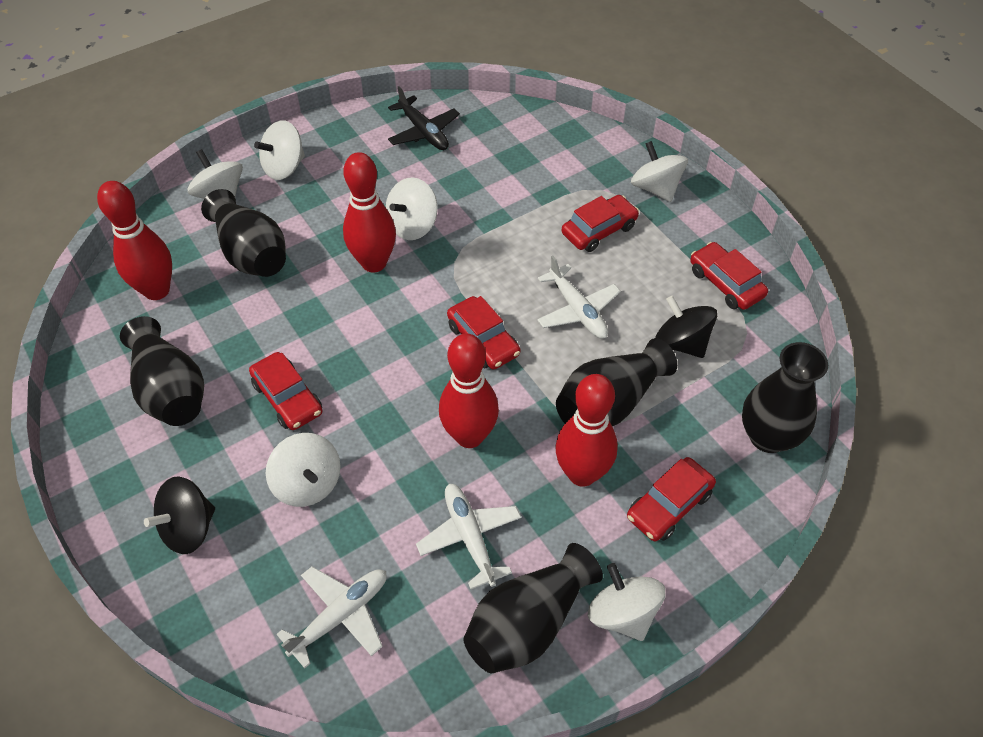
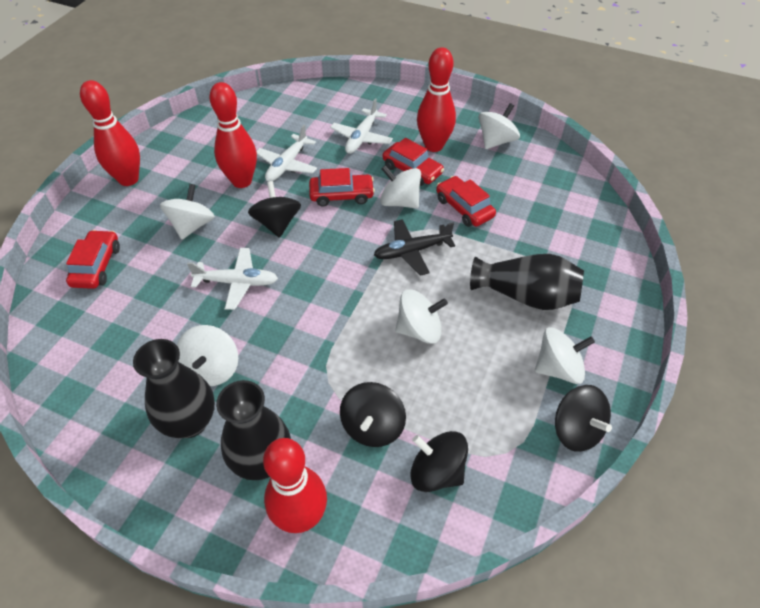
black spinning top: 2 -> 4
black vase: 5 -> 3
red car: 5 -> 4

